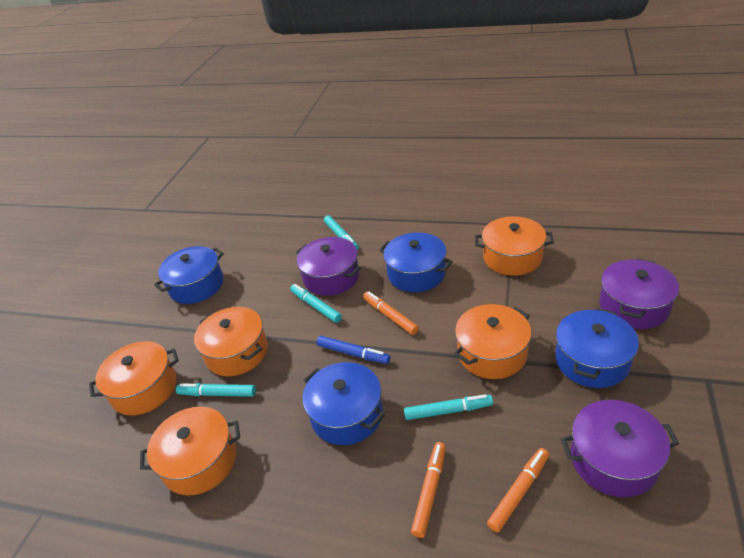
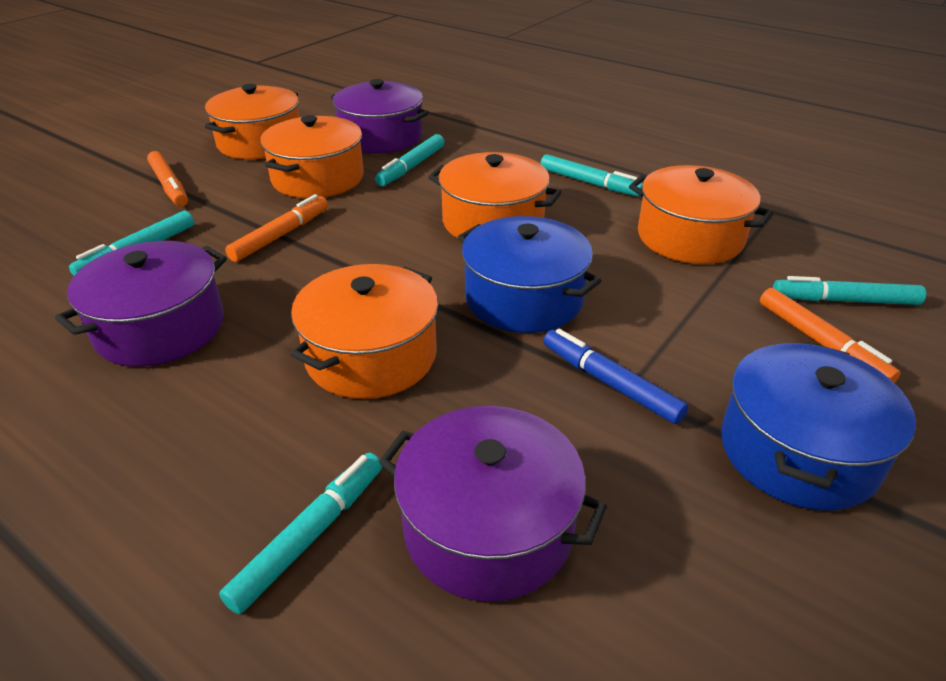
blue pot: 4 -> 2
turquoise marker: 4 -> 5

